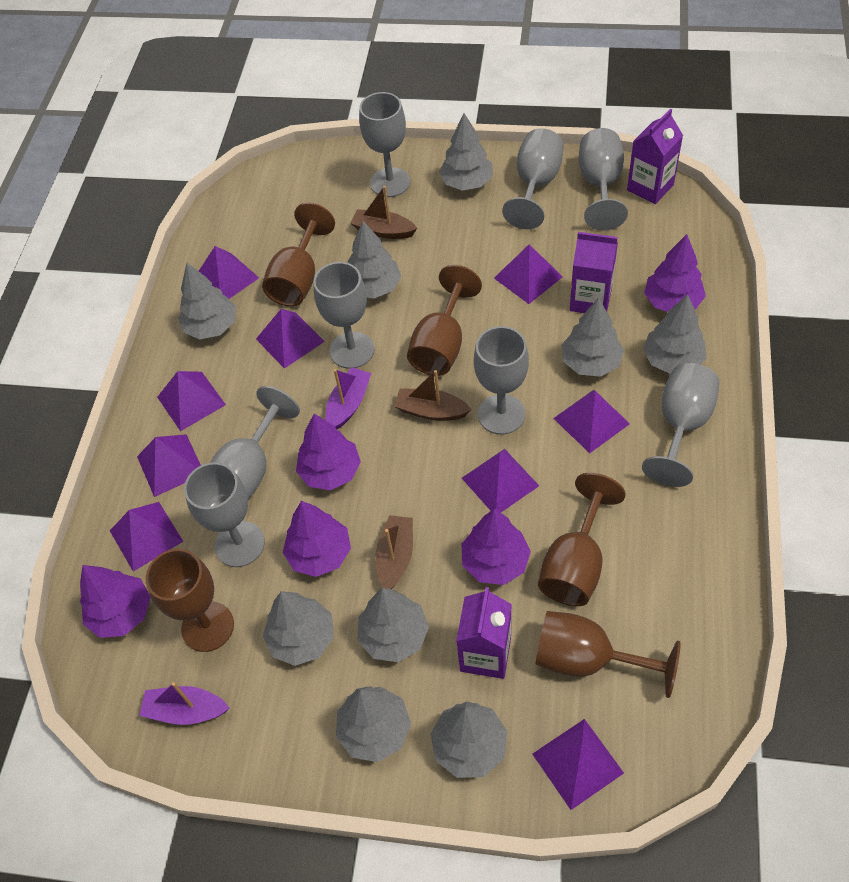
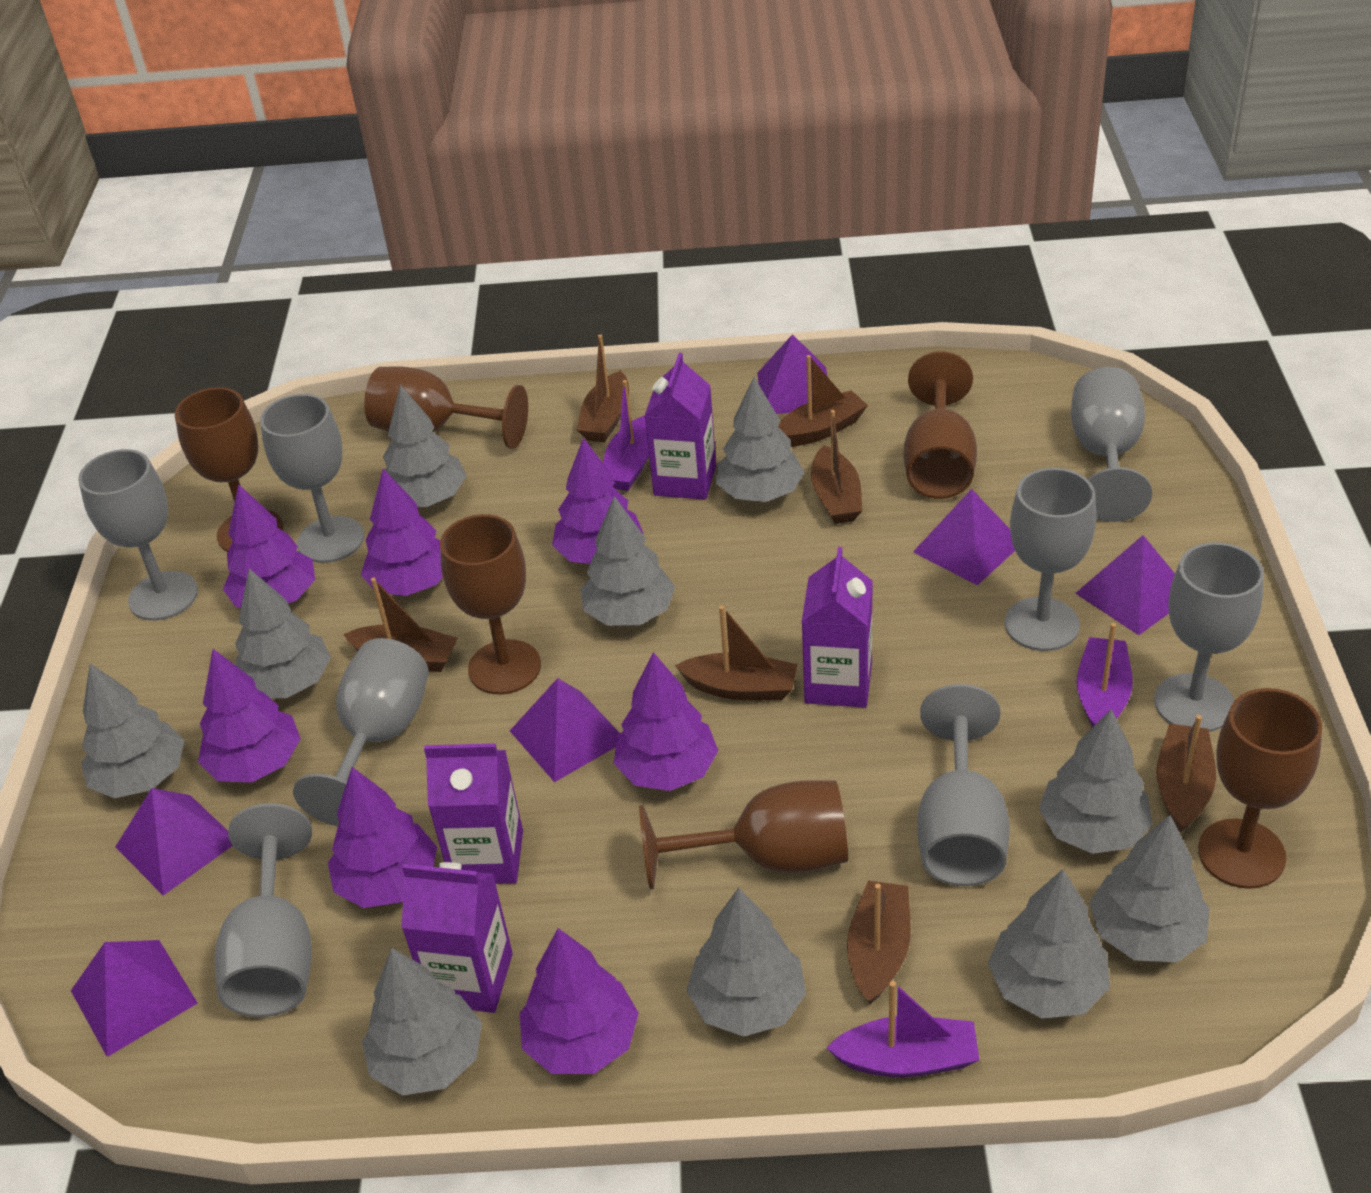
brown boat: 3 -> 7
brown goblet: 5 -> 6
grey tree: 9 -> 10
purple boat: 2 -> 3
purple carton: 3 -> 4
purple pyramid: 9 -> 6
purple tree: 5 -> 7

